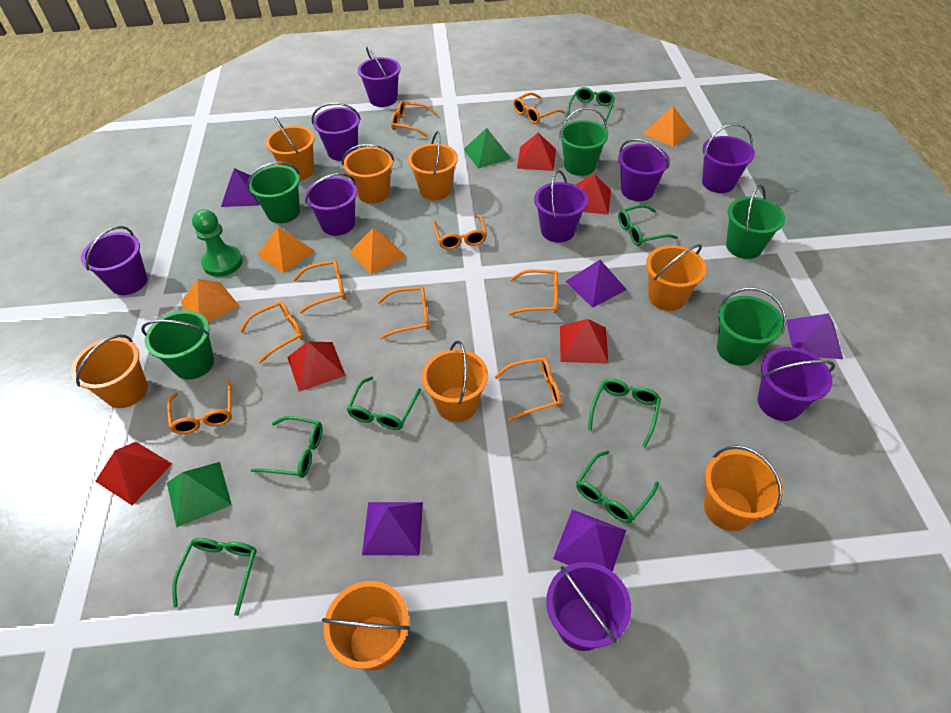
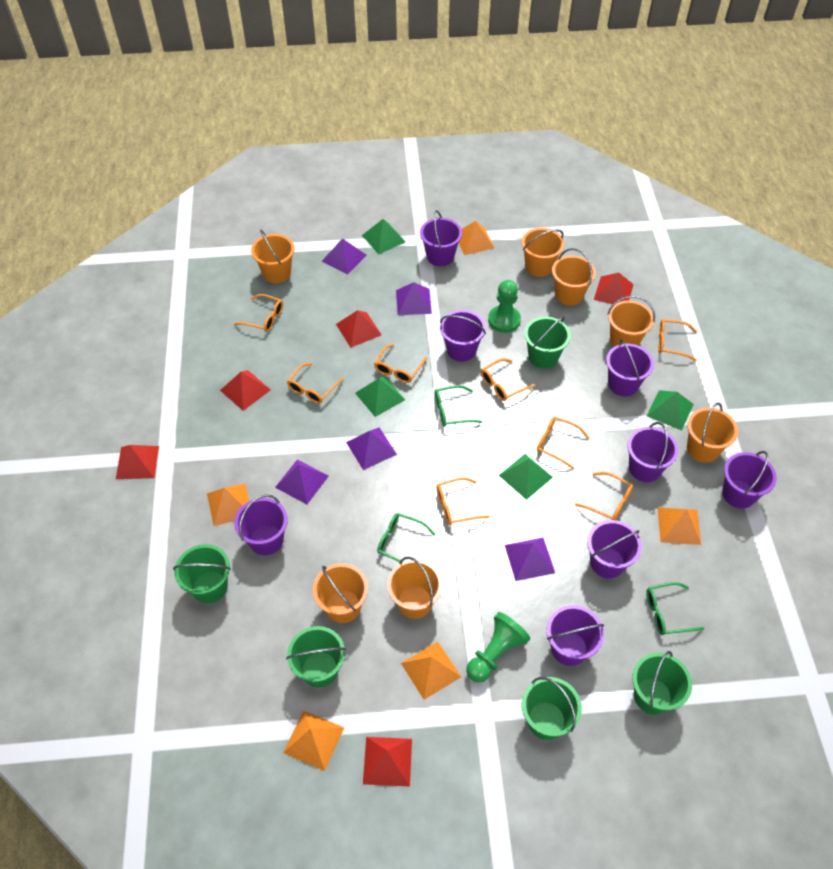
green glasses: 7 -> 3
green pawn: 1 -> 2
green pyramid: 2 -> 4
orange bucket: 8 -> 7
orange glasses: 9 -> 8
orange pyramid: 4 -> 5
purple bucket: 9 -> 8

